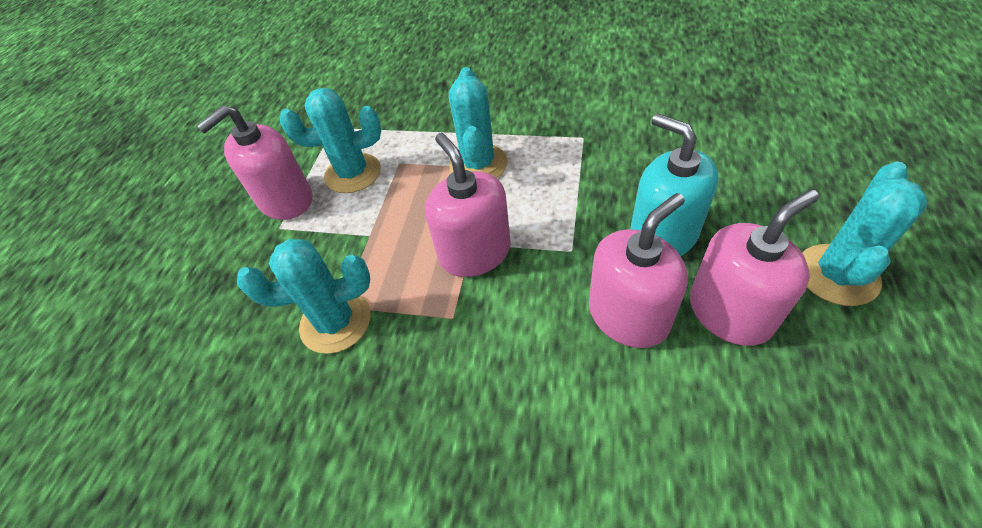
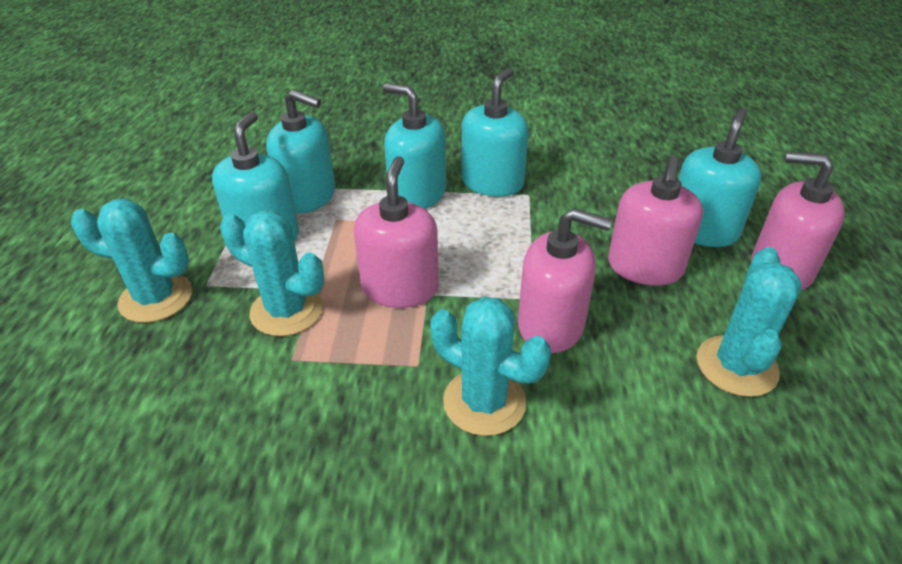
turquoise soap dispenser: 1 -> 5

